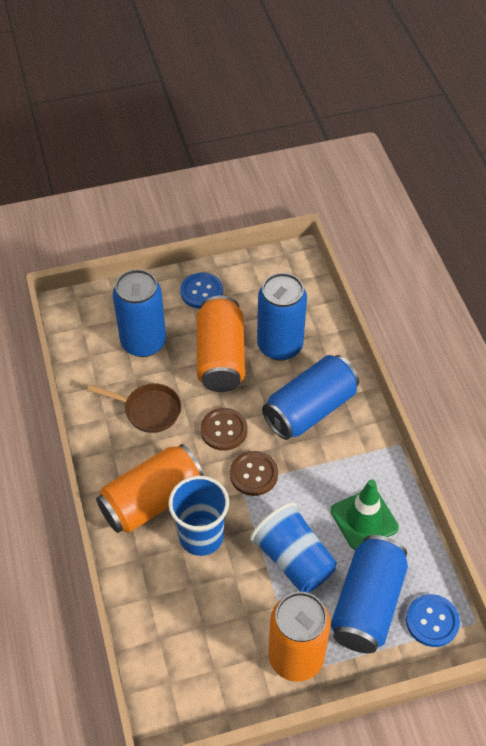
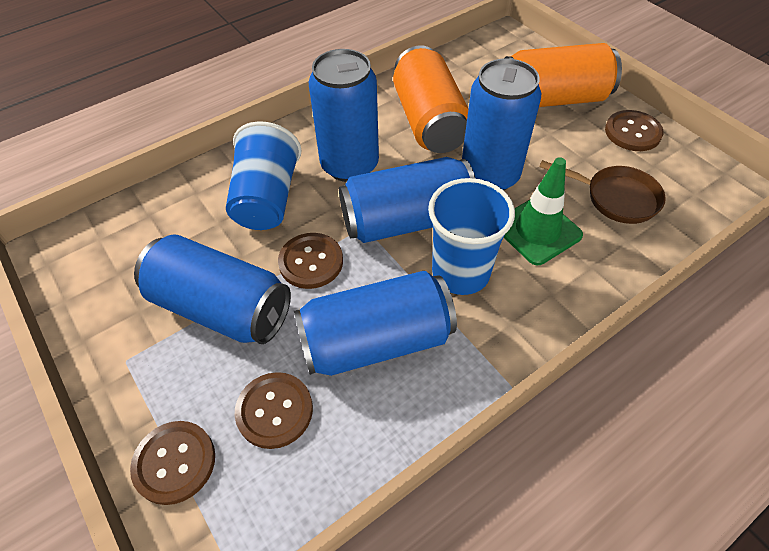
blue button: 2 -> 0
blue can: 4 -> 5
brown button: 2 -> 4
orange can: 3 -> 2

